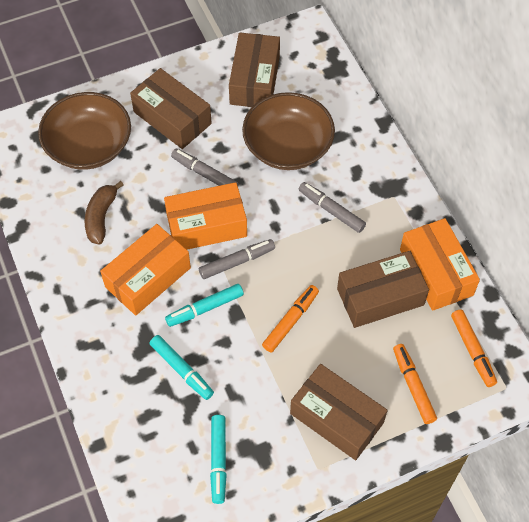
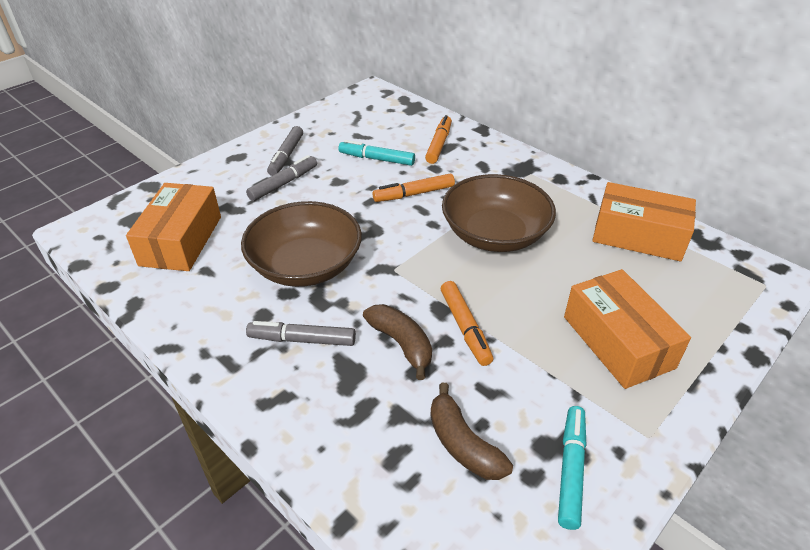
brown banana: 1 -> 2
brown box: 4 -> 0
turquoise marker: 3 -> 2

